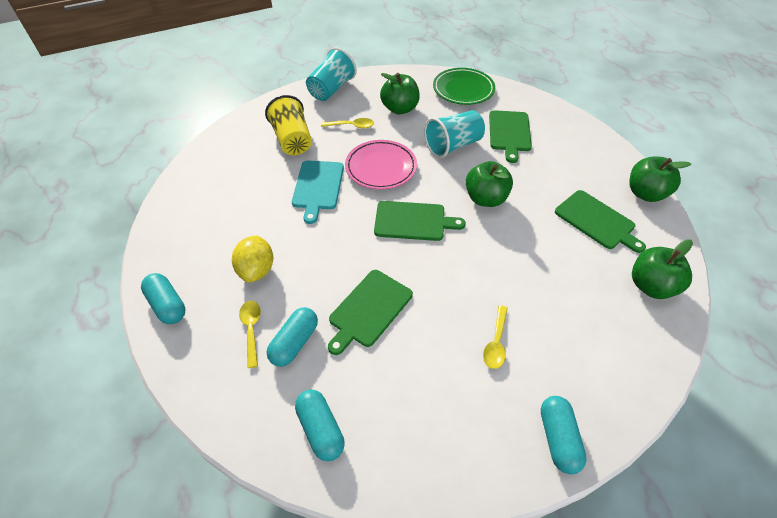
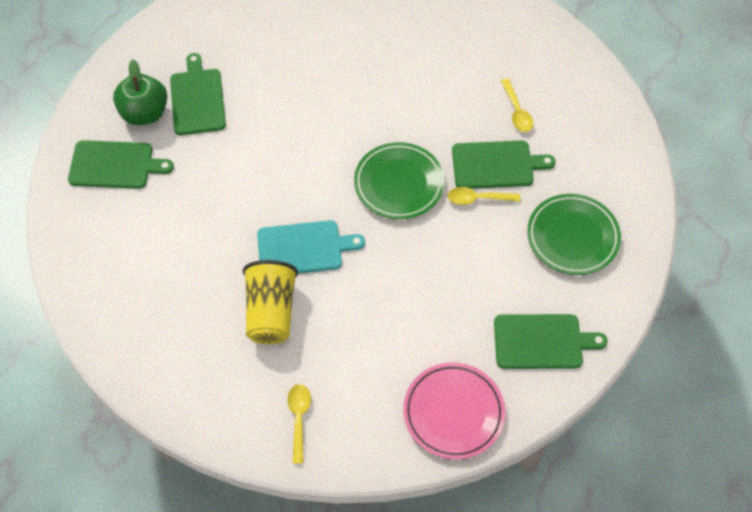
green apple: 4 -> 1
green plate: 1 -> 2
turquoise capsule: 4 -> 0
turquoise cup: 2 -> 0
yellow lemon: 1 -> 0

